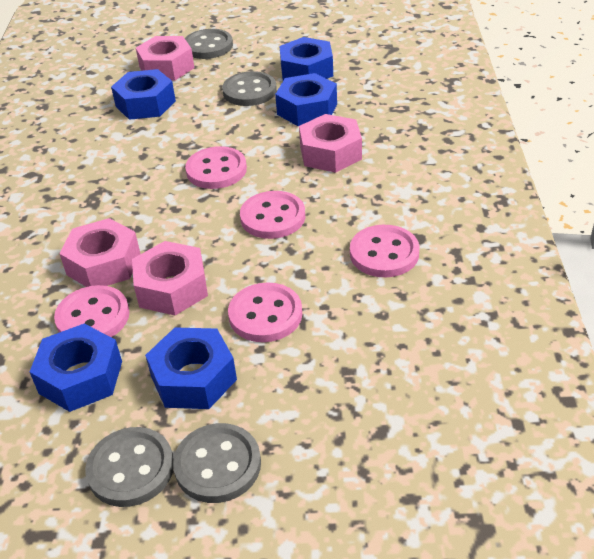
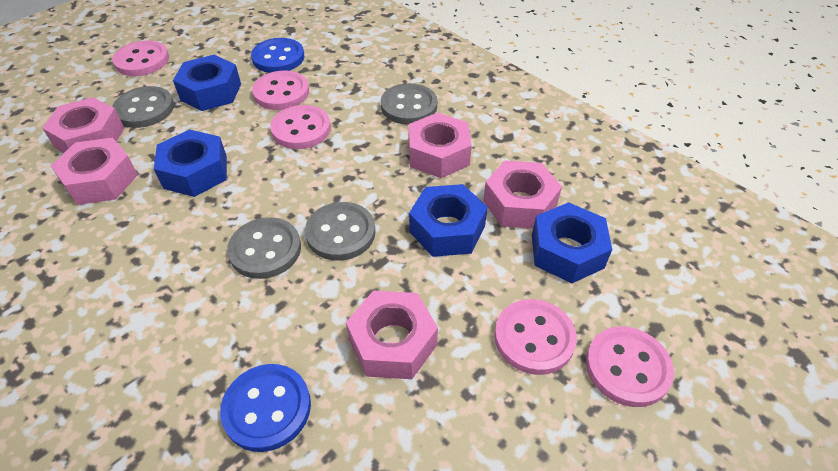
blue button: 0 -> 2
blue nut: 5 -> 4
pink nut: 4 -> 5

